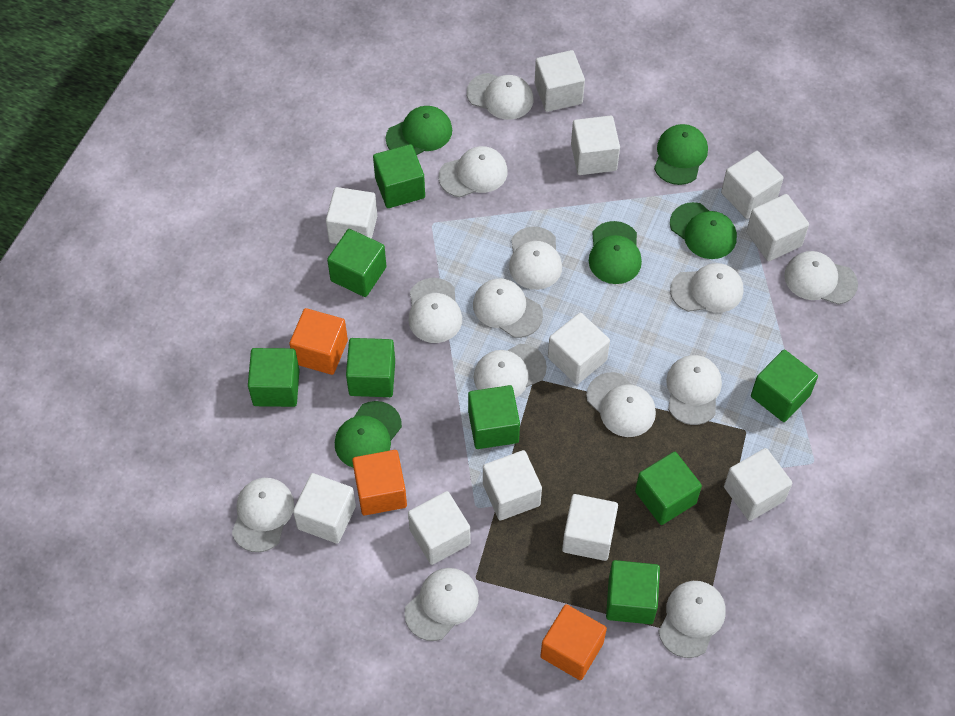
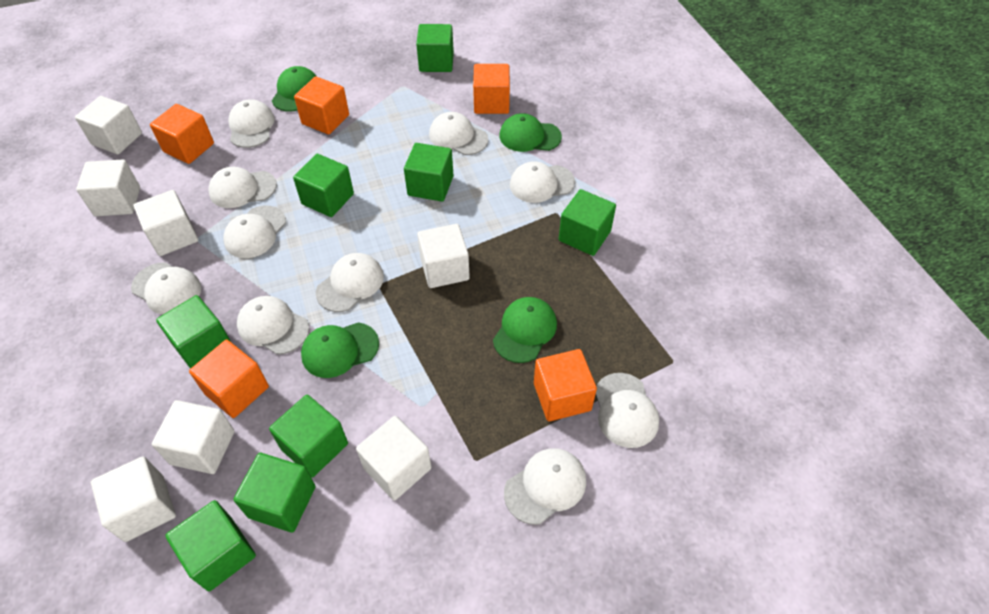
green cap: 5 -> 4
orange cube: 3 -> 5
white cap: 13 -> 10
white cube: 11 -> 7

